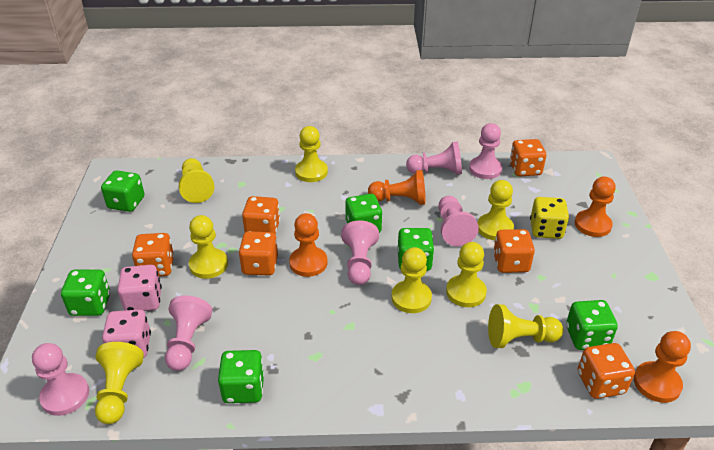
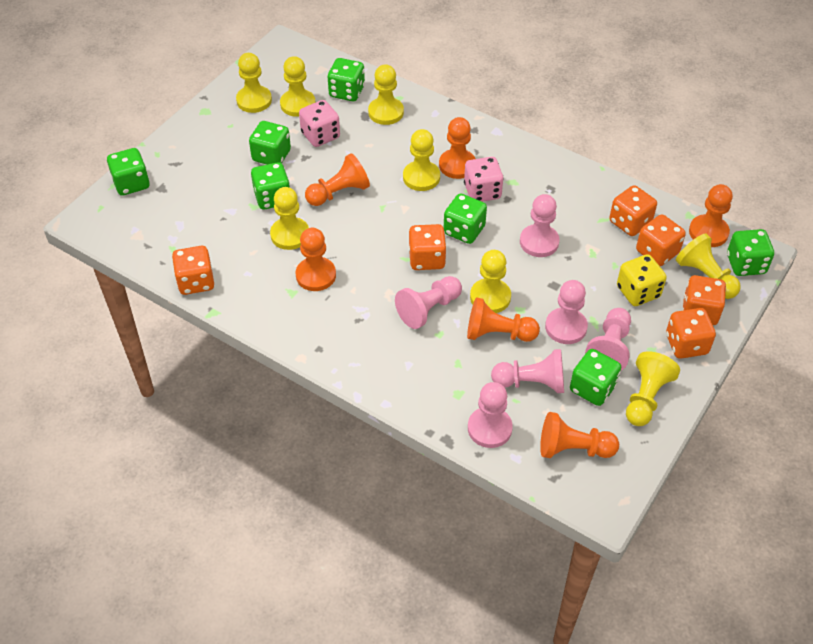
green dice: 6 -> 7
orange pawn: 4 -> 6

